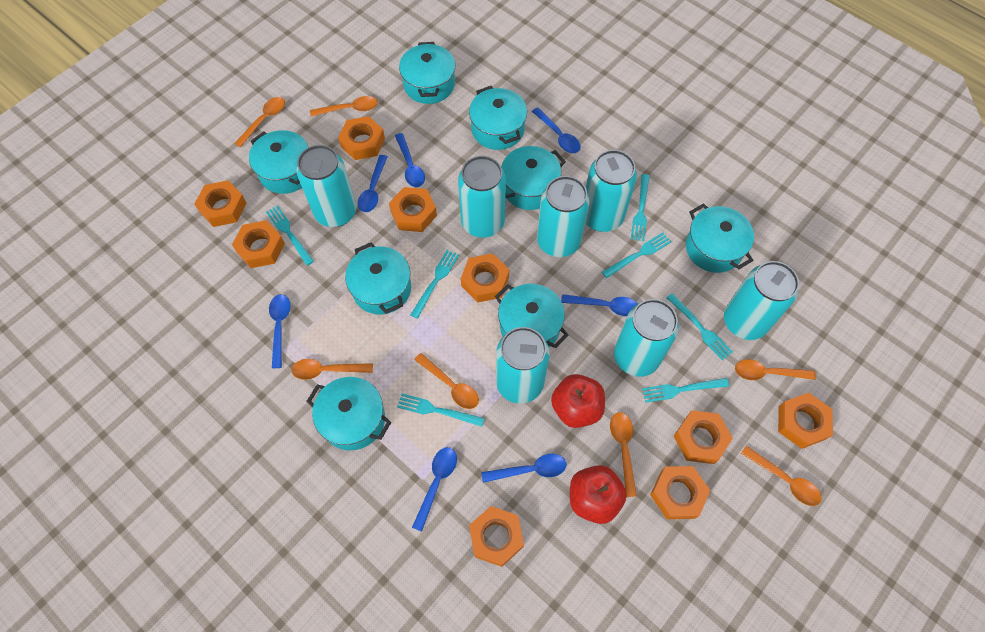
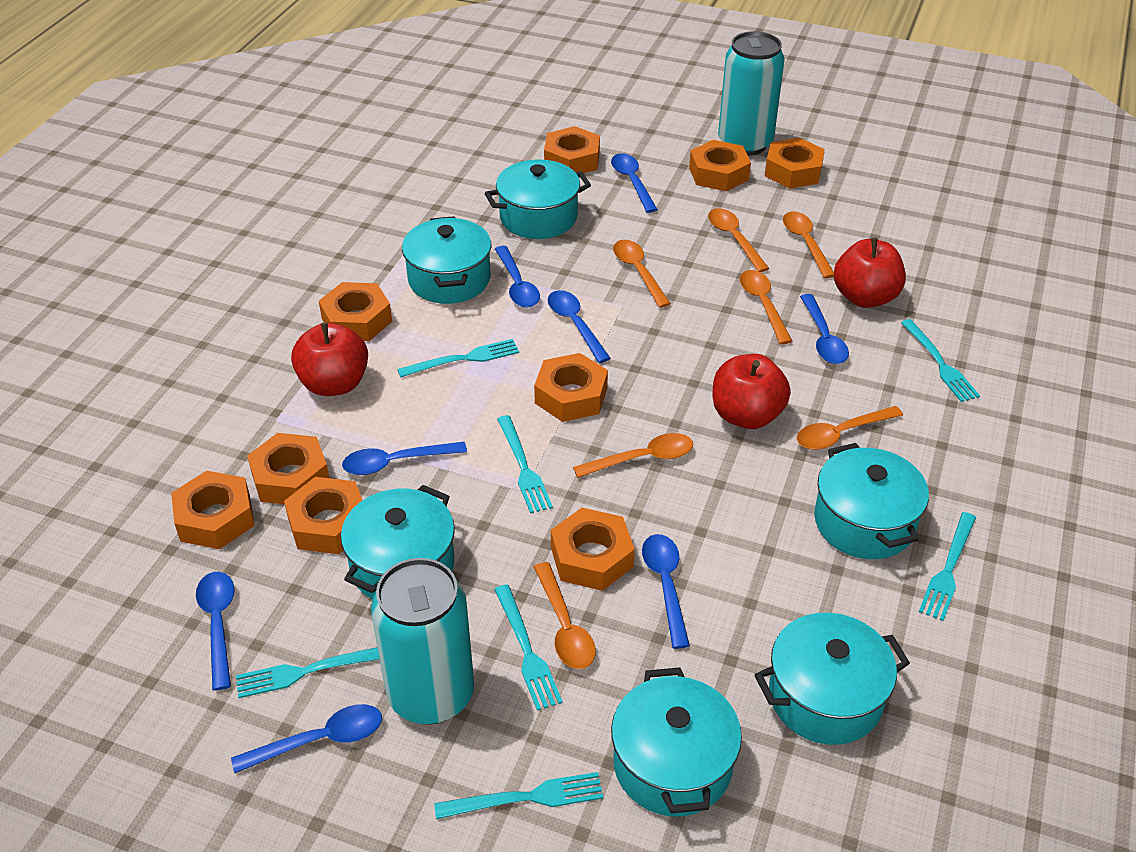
blue spoon: 7 -> 8
red apple: 2 -> 3
turquoise can: 7 -> 2
turquoise pot: 8 -> 6

